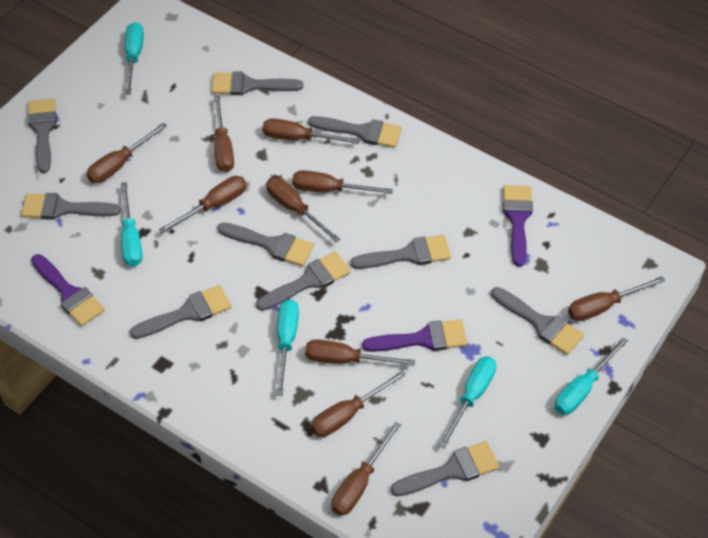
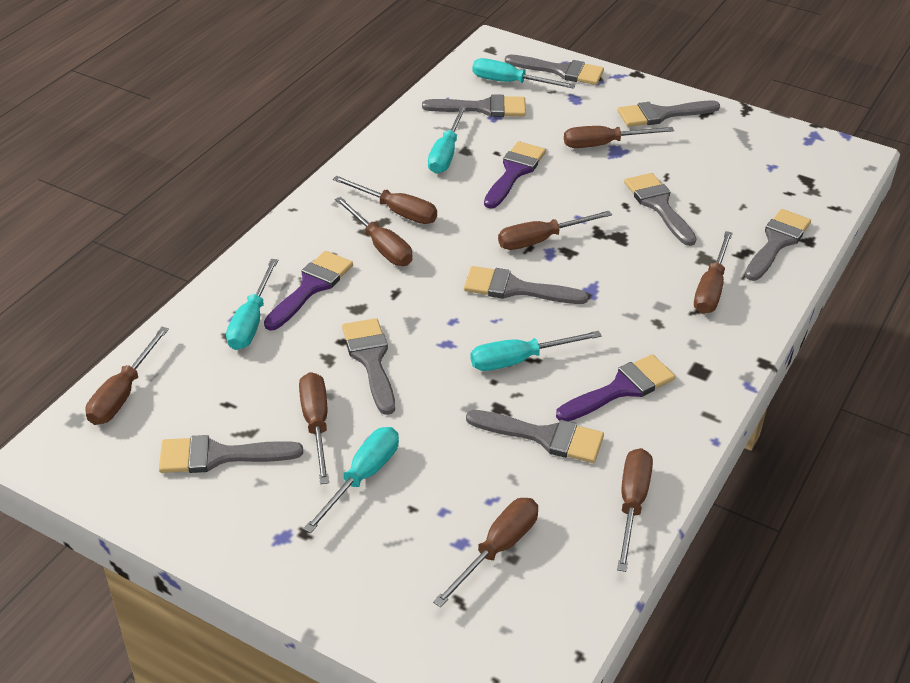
brown screwdriver: 10 -> 9
grey brush: 10 -> 9

